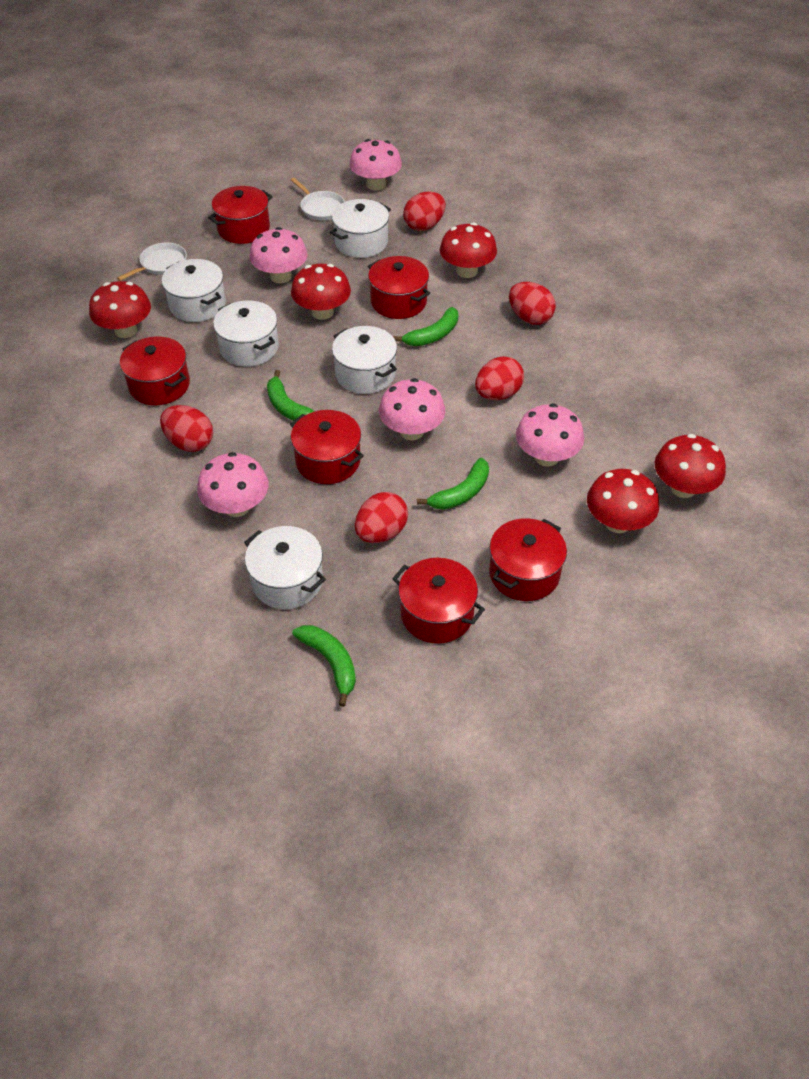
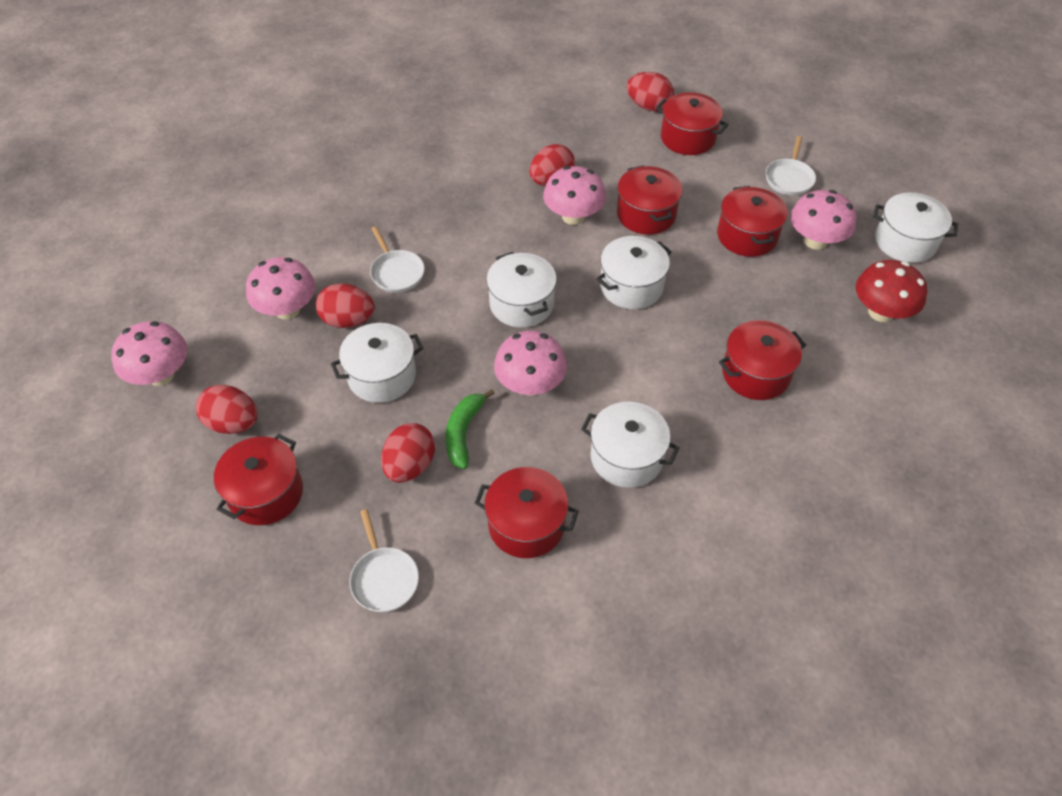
green banana: 4 -> 1
red mushroom: 5 -> 1
white pan: 2 -> 3

